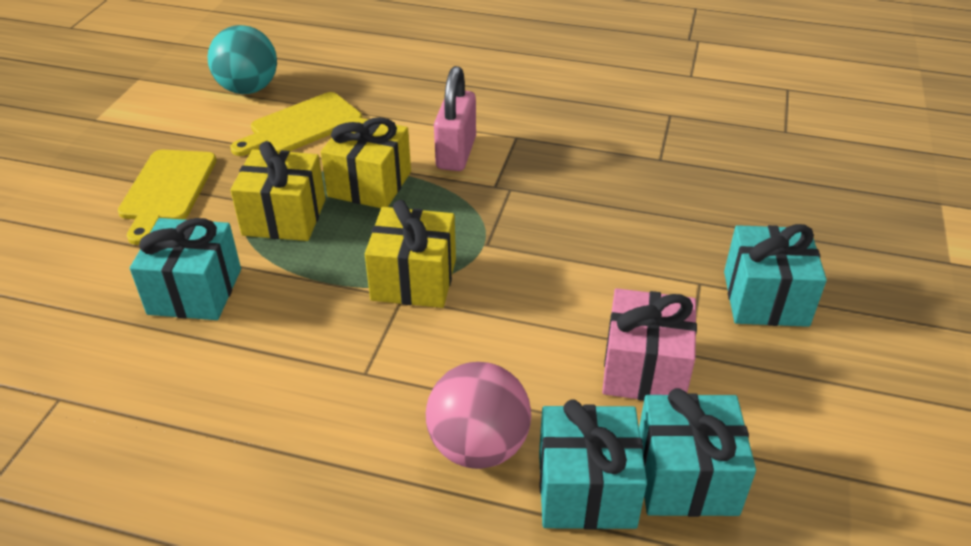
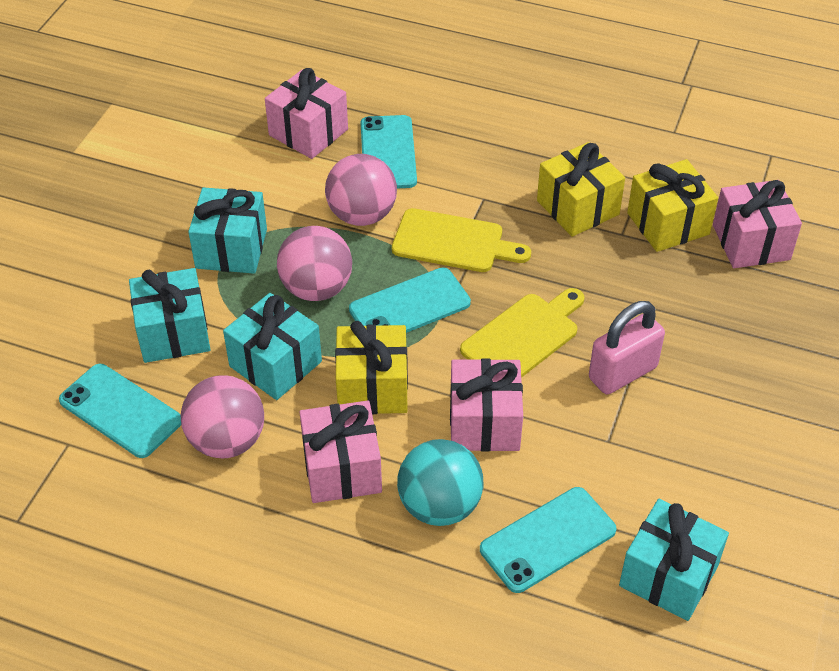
pink ball: 1 -> 3
pink gift: 1 -> 4
turquoise phone: 0 -> 4

